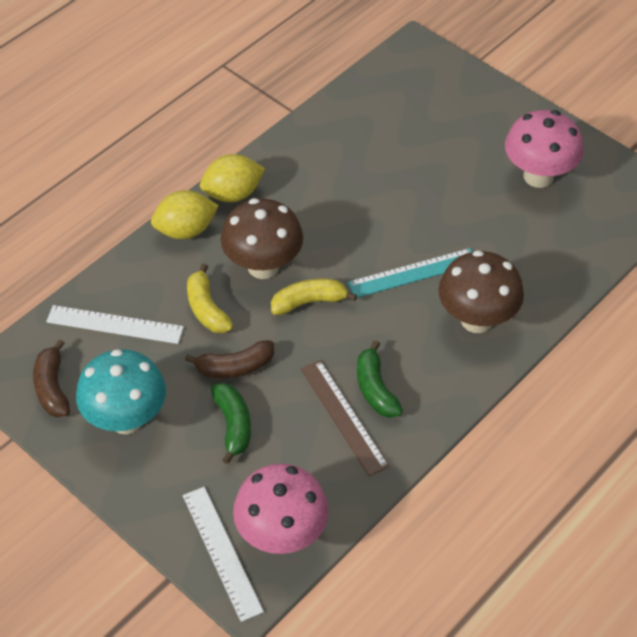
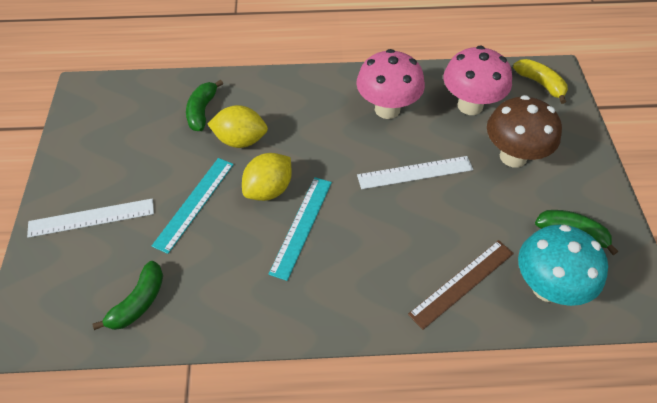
brown banana: 2 -> 0
brown mushroom: 2 -> 1
green banana: 2 -> 3
turquoise ruler: 1 -> 2
yellow banana: 2 -> 1

